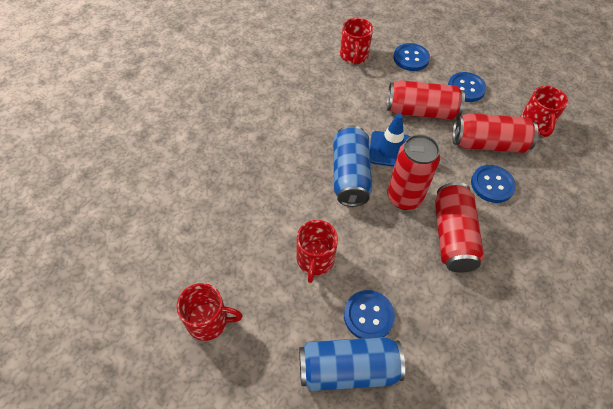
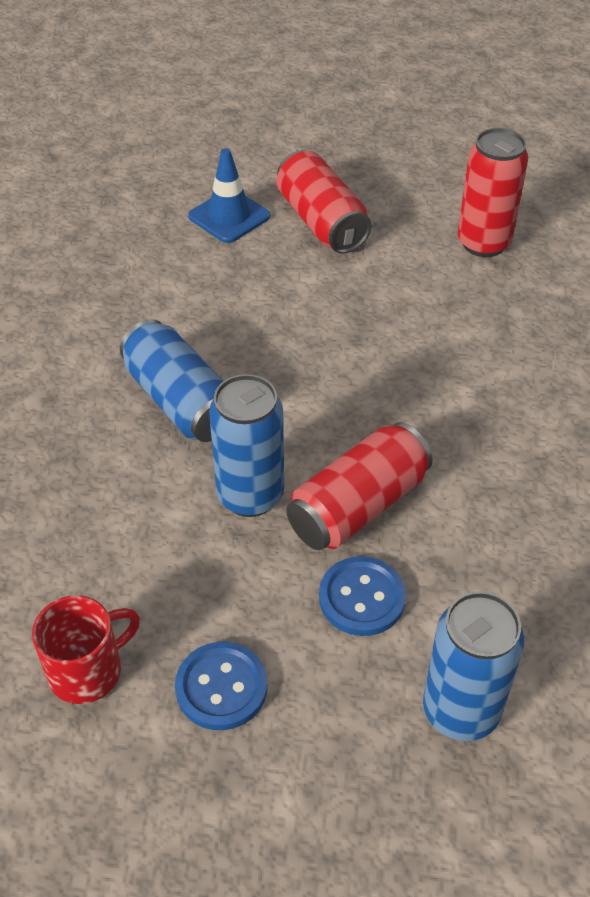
blue button: 4 -> 2
blue can: 2 -> 3
red can: 4 -> 3
red mug: 4 -> 1

